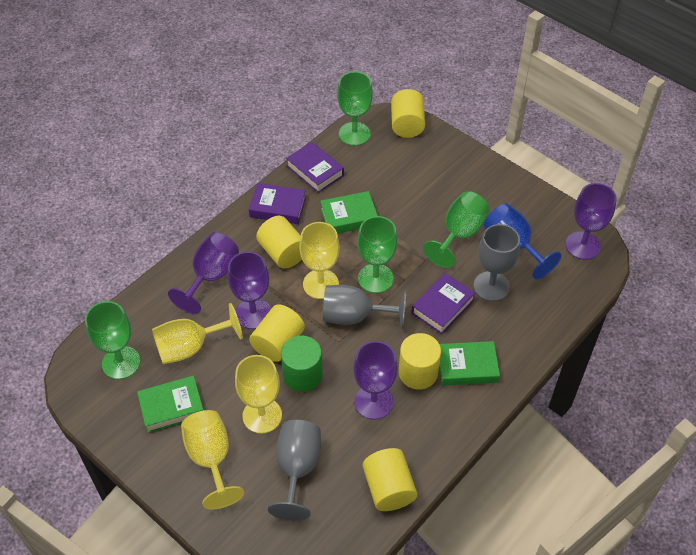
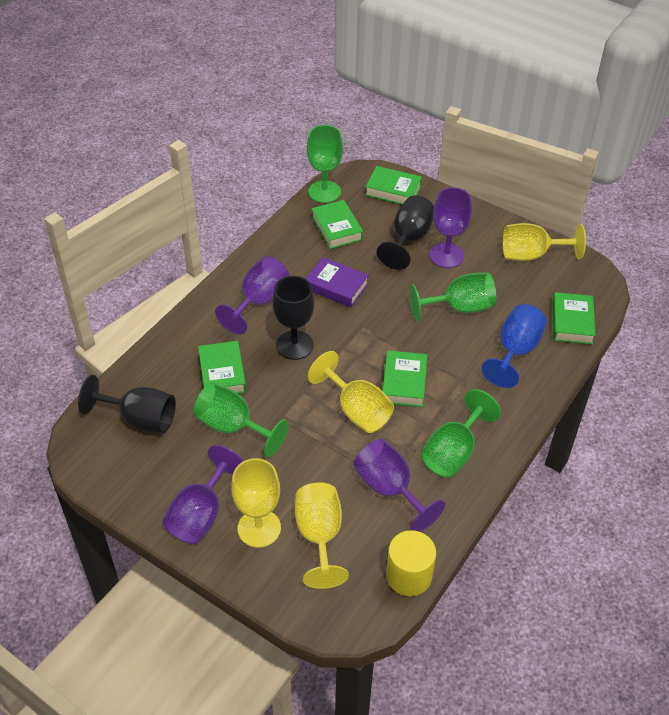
black goblet: 0 -> 3
green book: 3 -> 5
green cylinder: 1 -> 0
grey goblet: 3 -> 0
purple book: 3 -> 1
yellow cylinder: 5 -> 1

